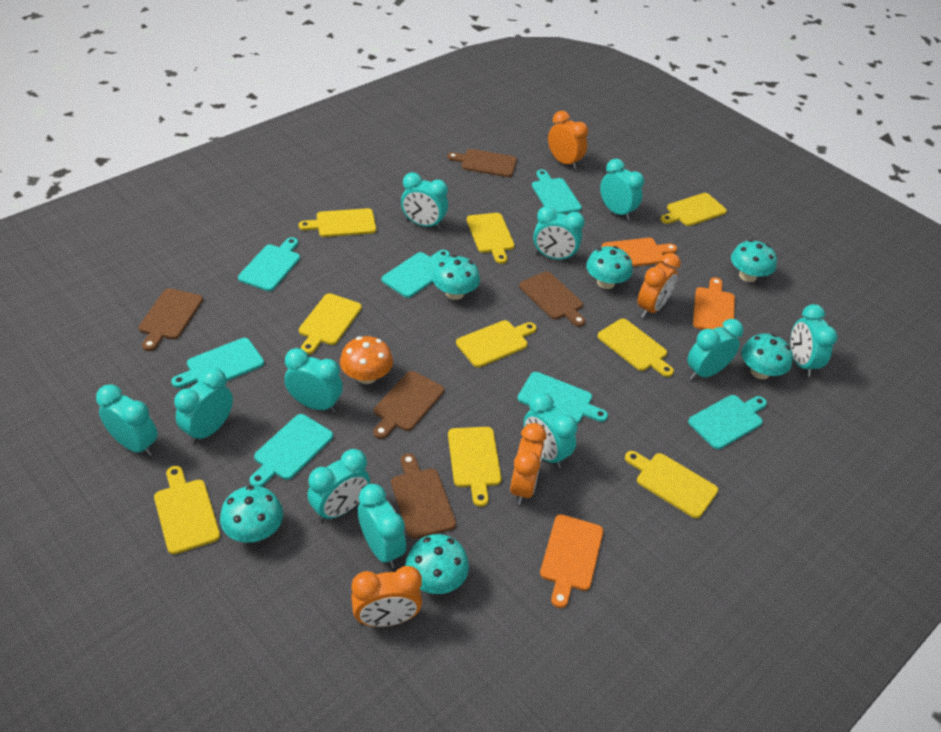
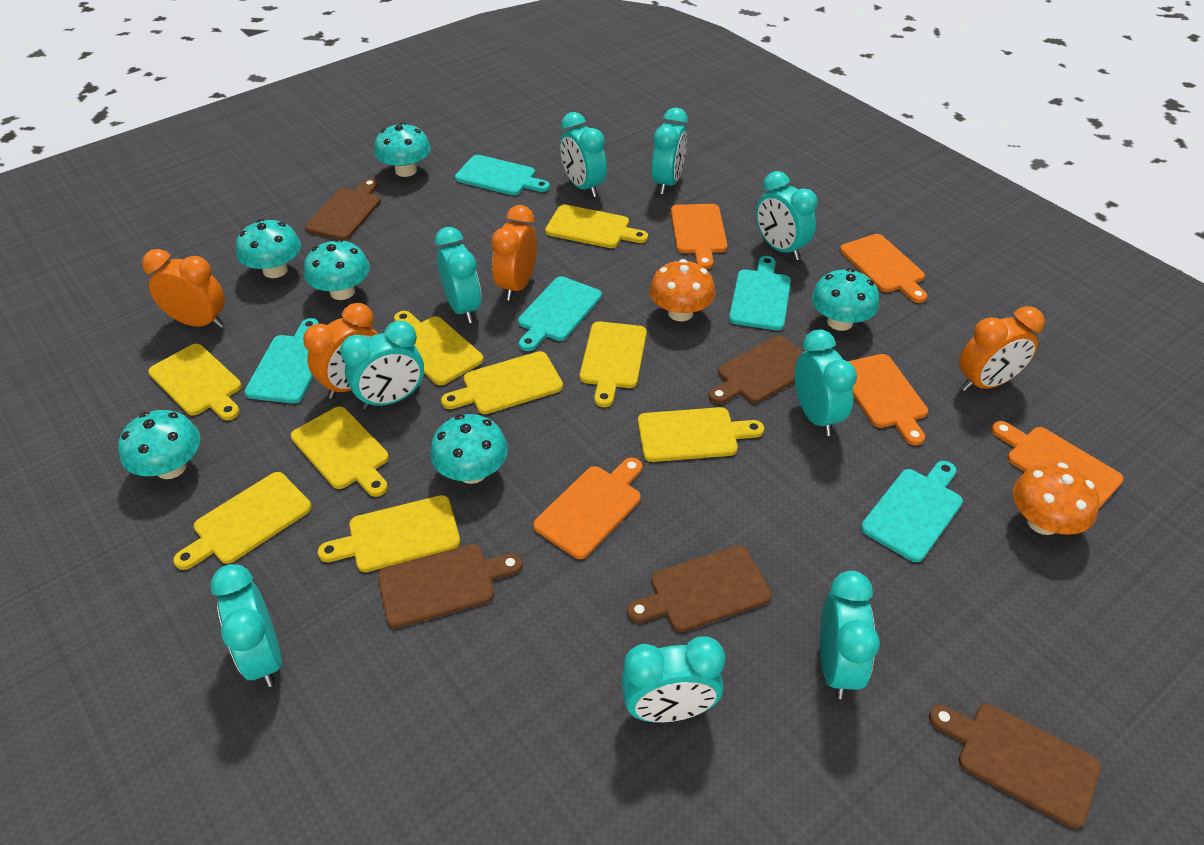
orange cutting board: 3 -> 5
orange mushroom: 1 -> 2
turquoise clock: 11 -> 9
turquoise cutting board: 7 -> 5

